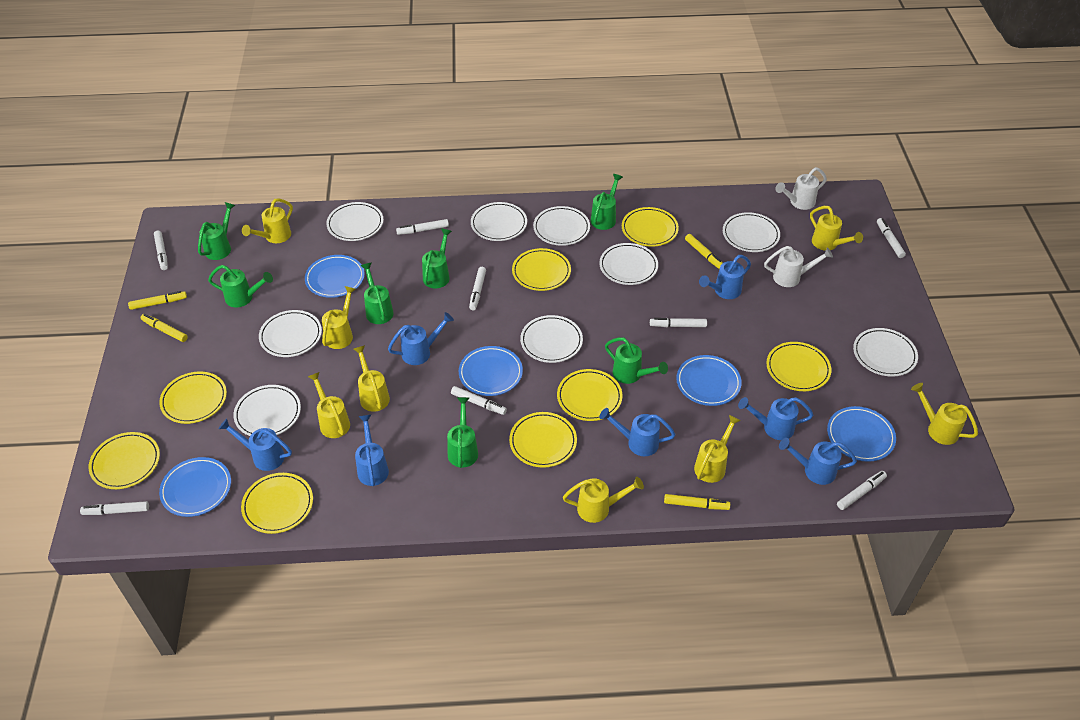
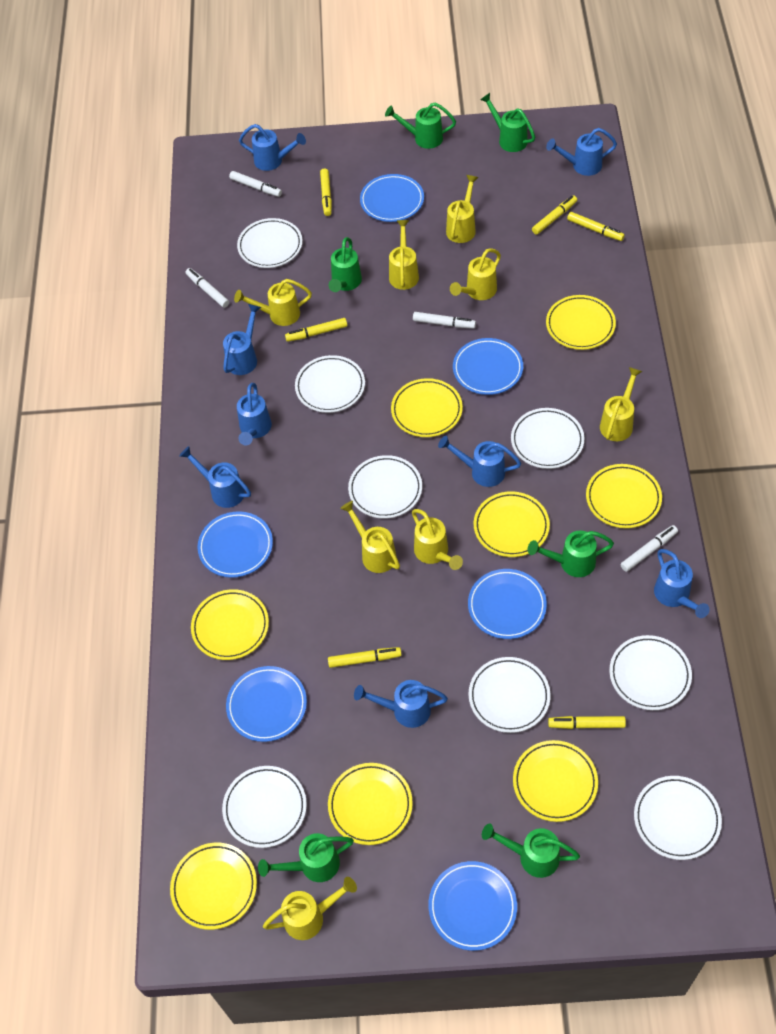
blue plate: 5 -> 6
blue watering can: 7 -> 8
green watering can: 7 -> 6
white marker: 8 -> 4
white plate: 9 -> 8
white watering can: 2 -> 0
yellow marker: 4 -> 6

